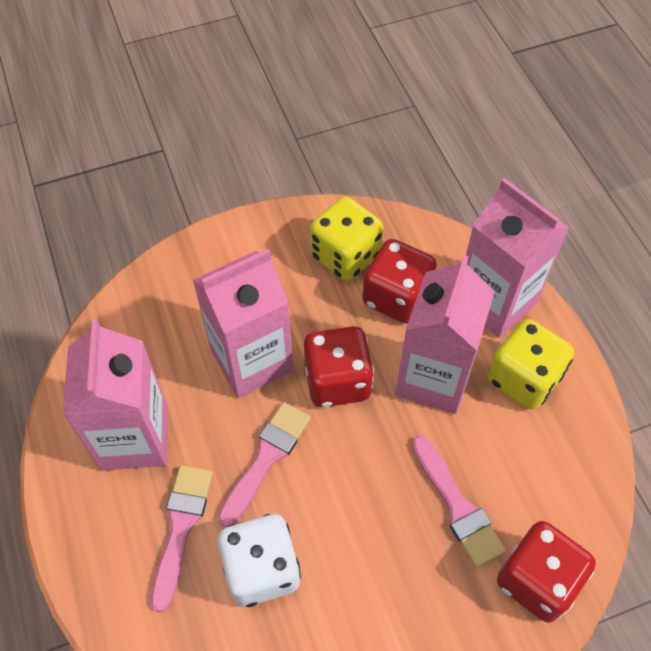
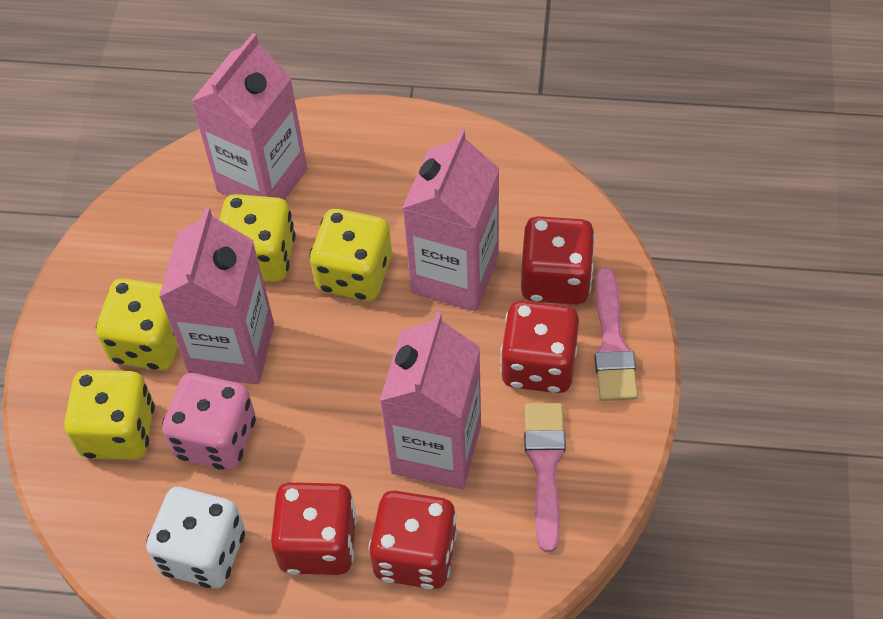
pink brush: 3 -> 2
pink dice: 0 -> 1
red dice: 3 -> 4
yellow dice: 2 -> 4

